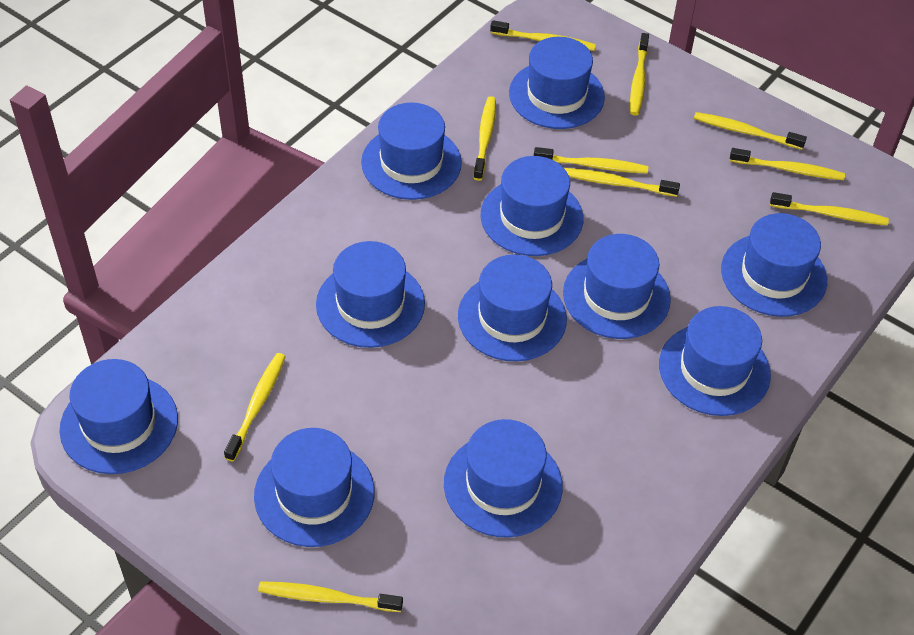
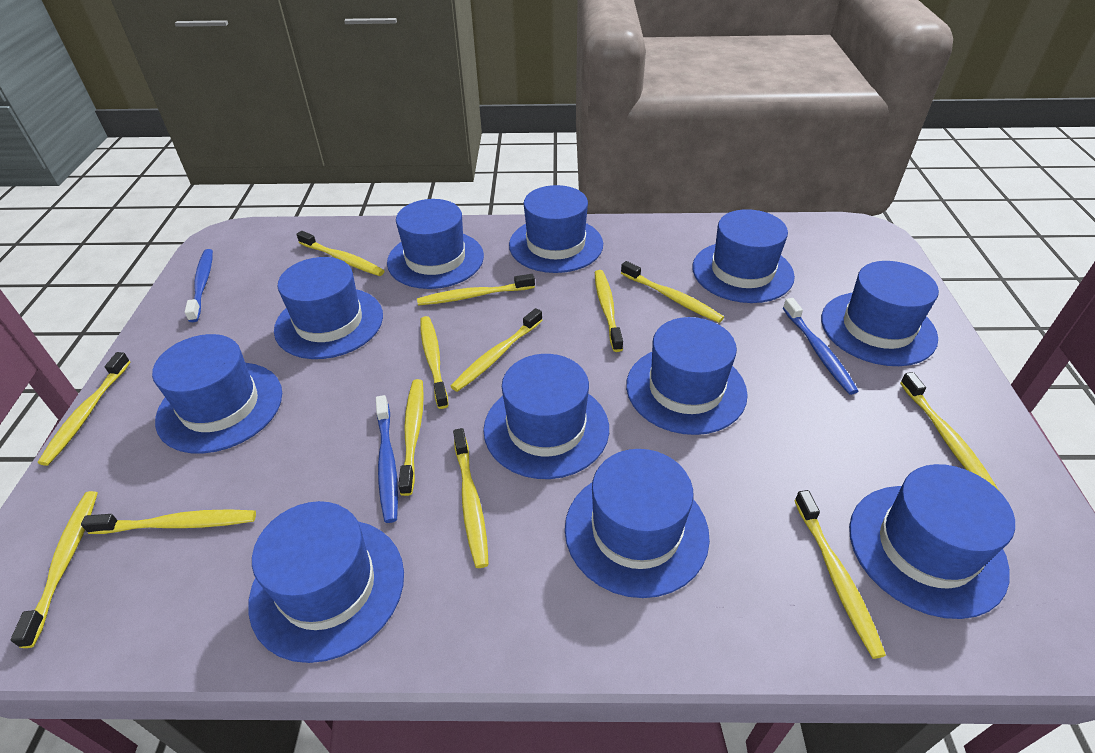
blue toothbrush: 0 -> 3
yellow toothbrush: 10 -> 13

